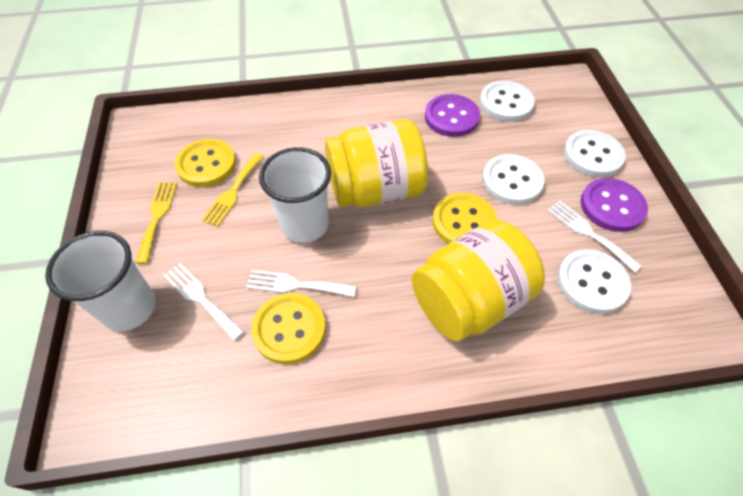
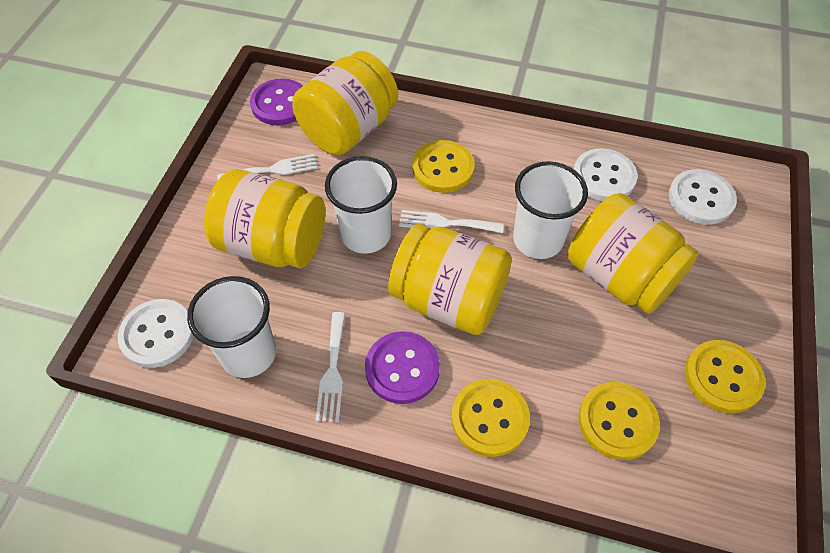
white button: 4 -> 3
white cup: 2 -> 3
yellow button: 3 -> 4
yellow fork: 2 -> 0
yellow jar: 2 -> 4

